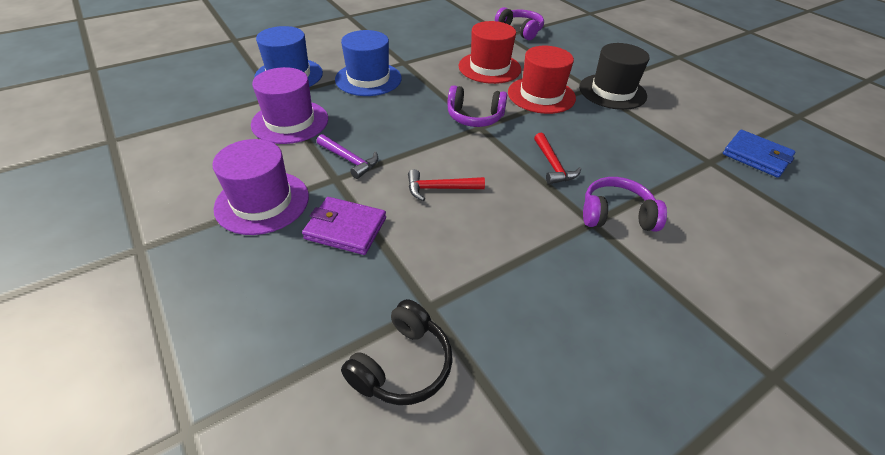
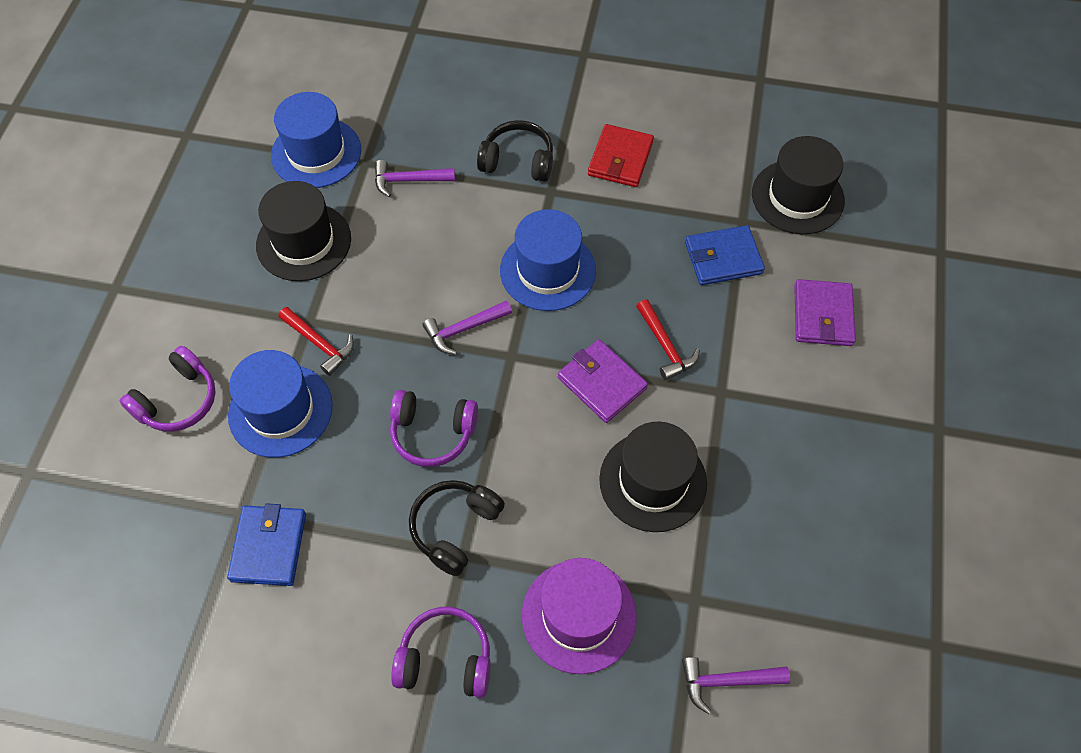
black hat: 1 -> 3
black headphones: 1 -> 2
blue hat: 2 -> 3
blue wallet: 1 -> 2
purple hammer: 1 -> 3
purple hat: 2 -> 1
purple wallet: 1 -> 2
red hat: 2 -> 0
red wallet: 0 -> 1

